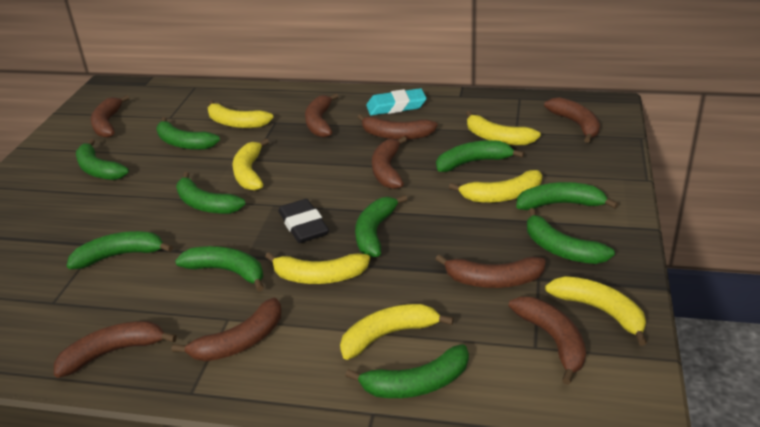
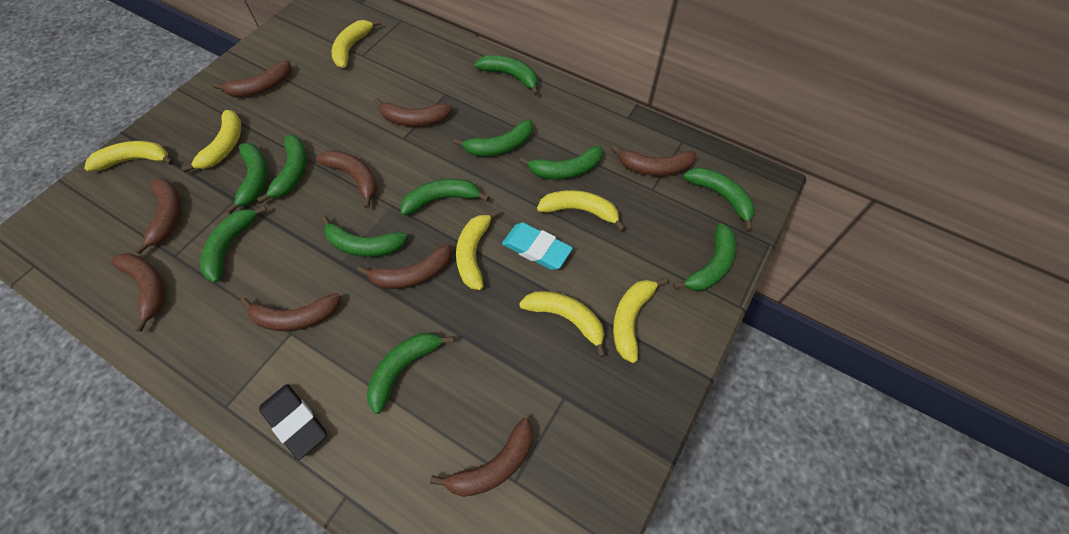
green banana: 10 -> 11

